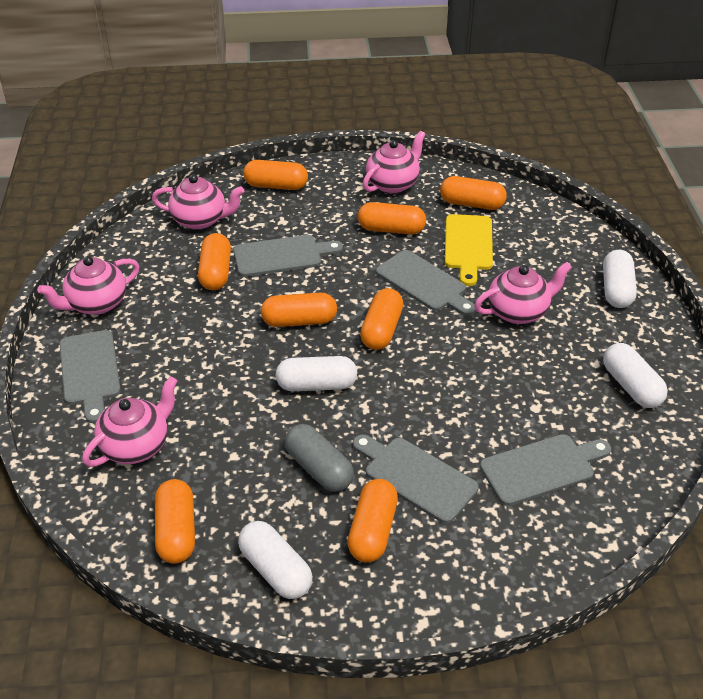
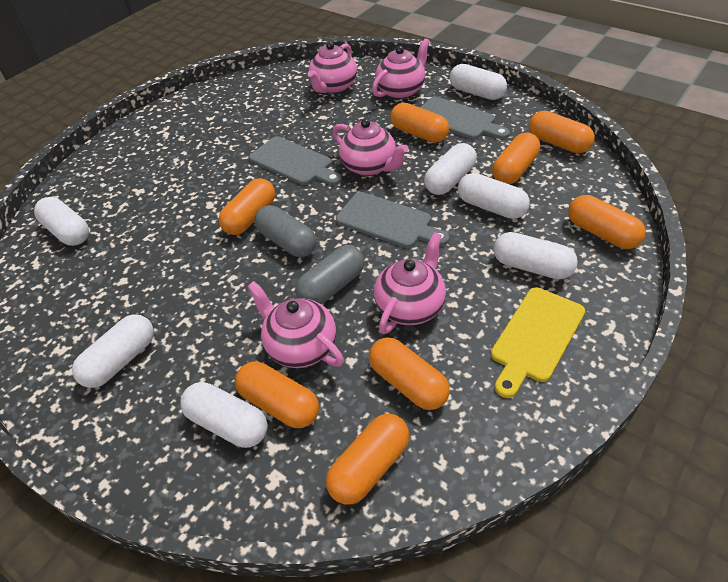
grey capsule: 1 -> 2
grey cutting board: 5 -> 3
white capsule: 4 -> 7

